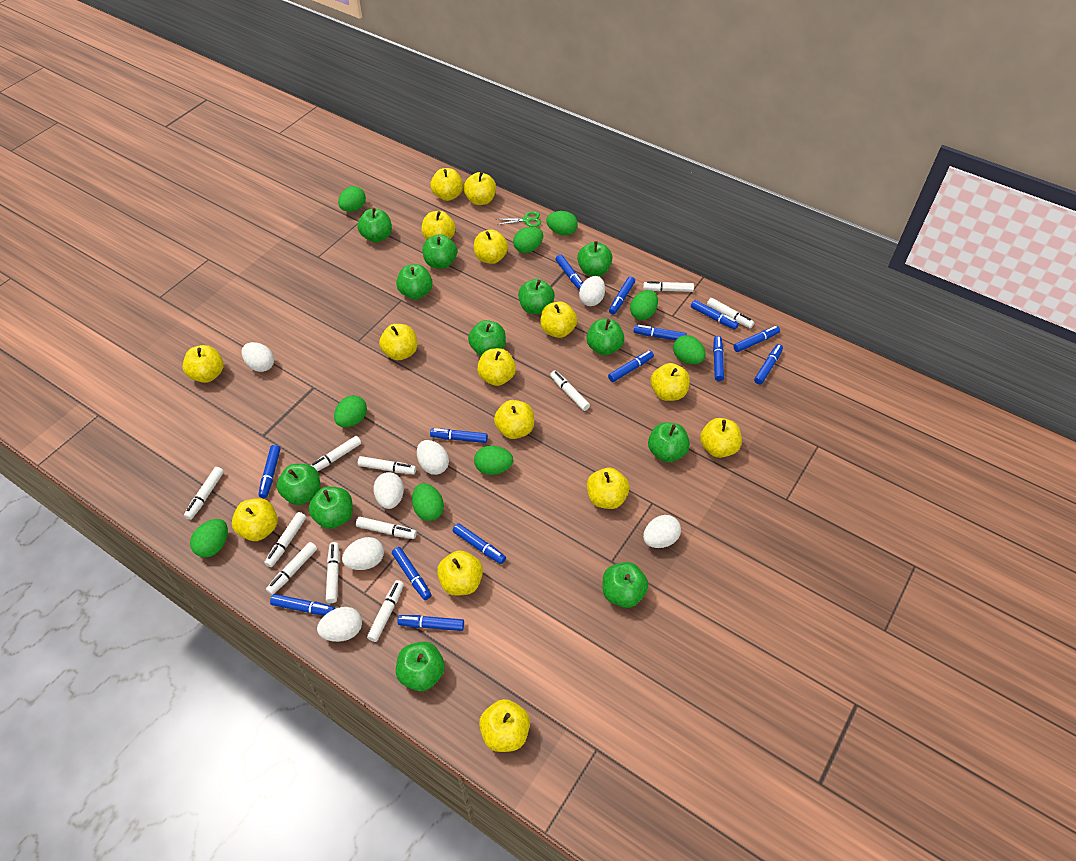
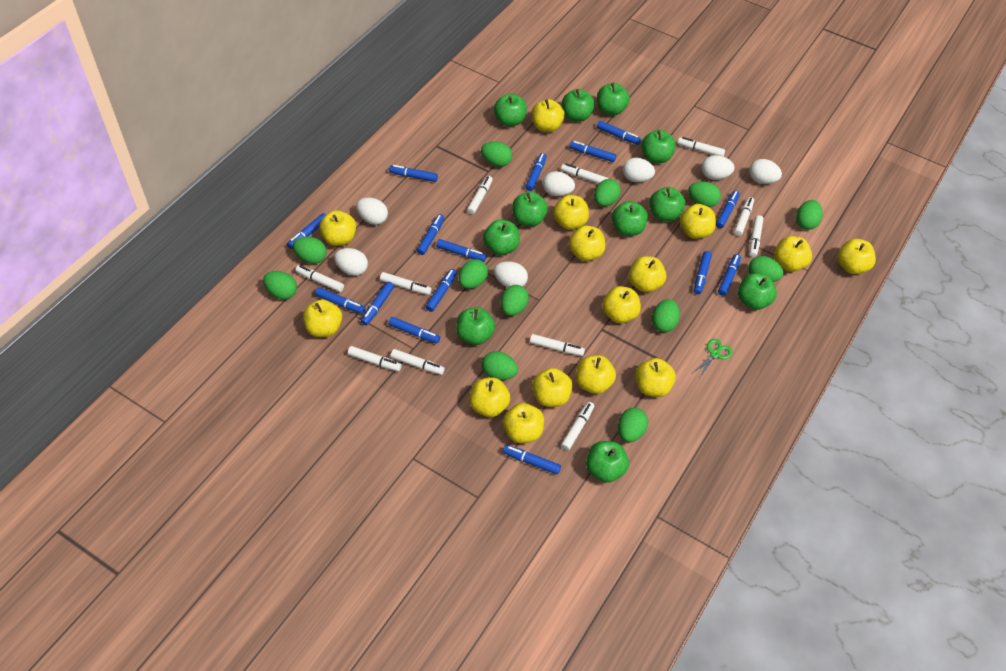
blue marker: 14 -> 15
green apple: 12 -> 11
green egg: 9 -> 12

